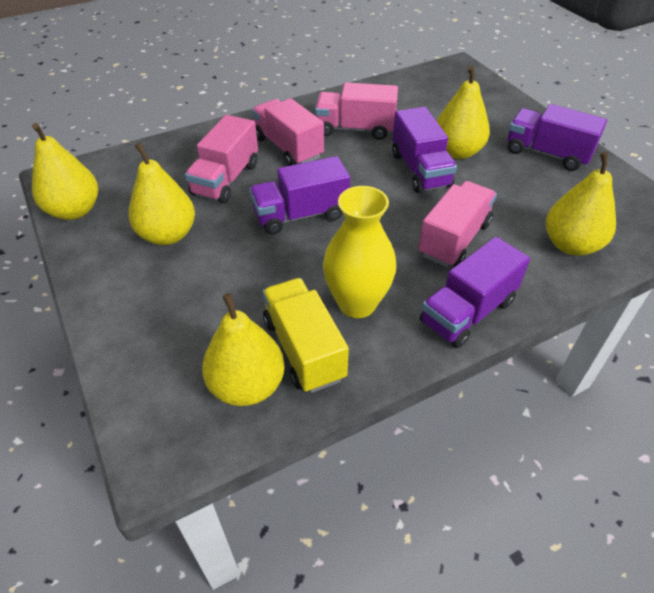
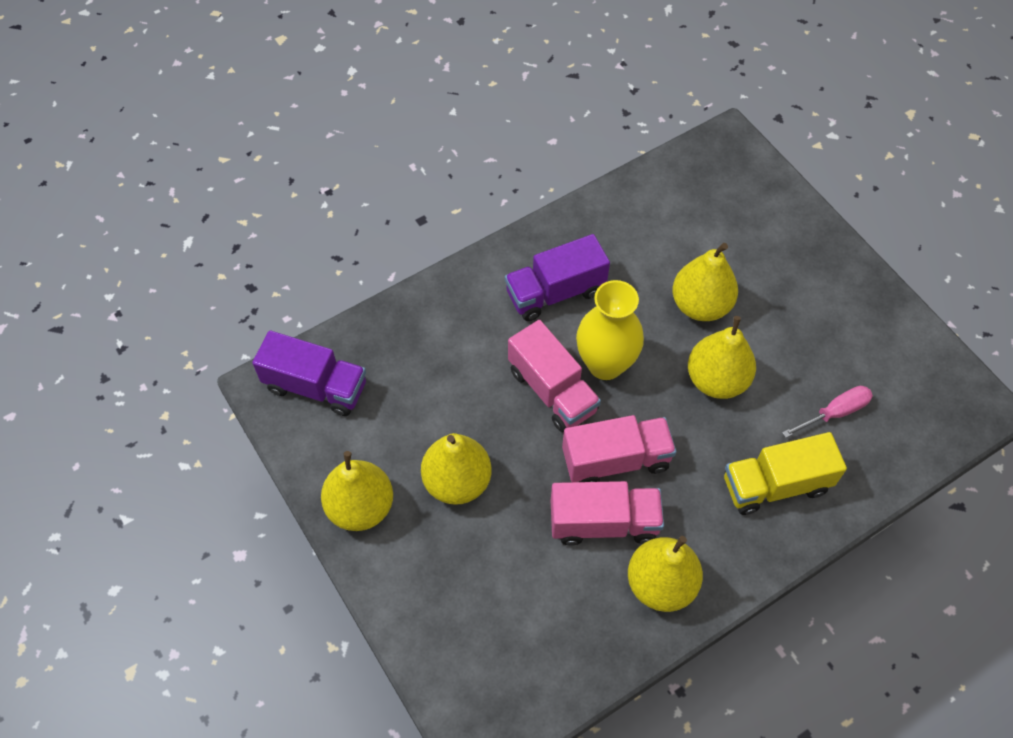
pink screwdriver: 0 -> 1
pink truck: 4 -> 3
purple truck: 4 -> 2

